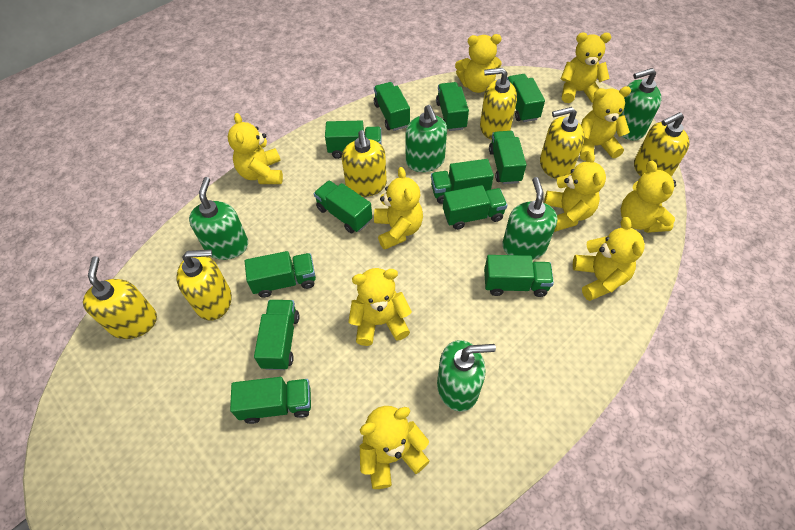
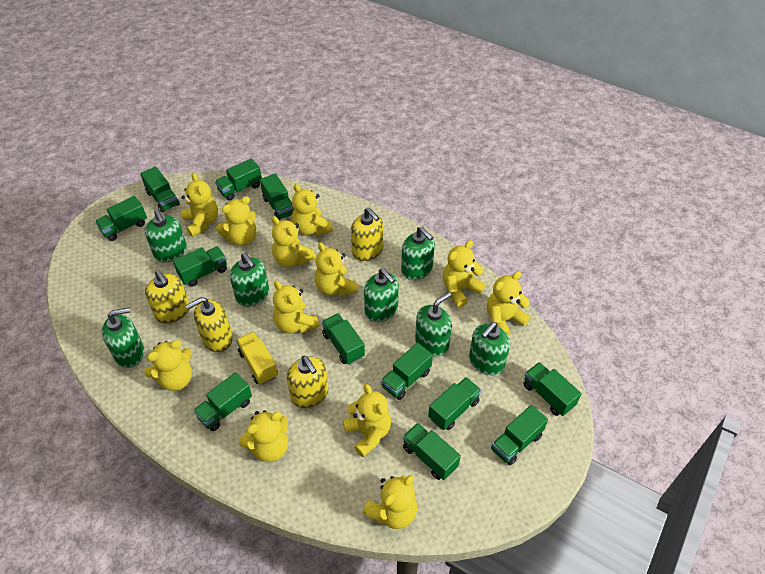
green soap dispenser: 5 -> 7
yellow soap dispenser: 6 -> 4
yellow teddy bear: 10 -> 12
yellow truck: 0 -> 1

